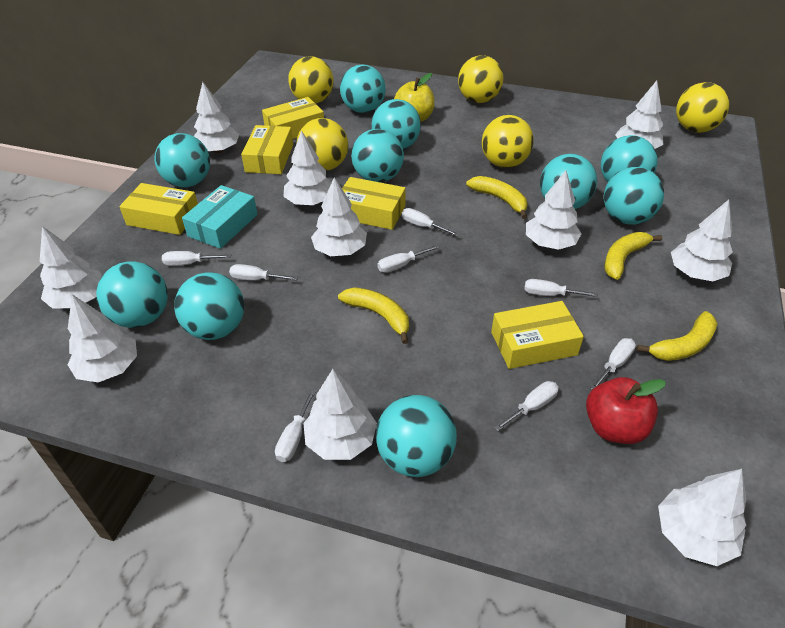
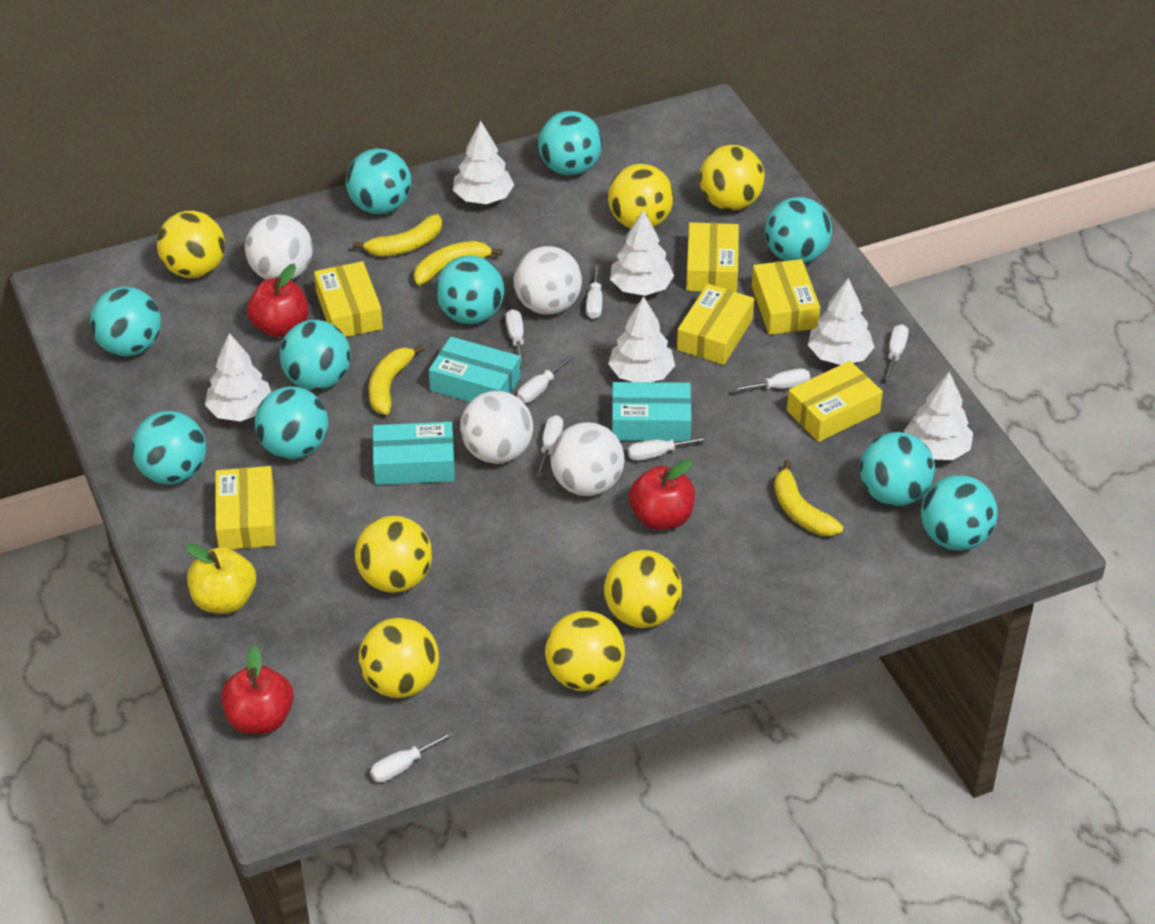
red apple: 1 -> 3
turquoise box: 1 -> 3
white ball: 0 -> 4
white tree: 10 -> 6
yellow ball: 5 -> 7
yellow box: 5 -> 6

